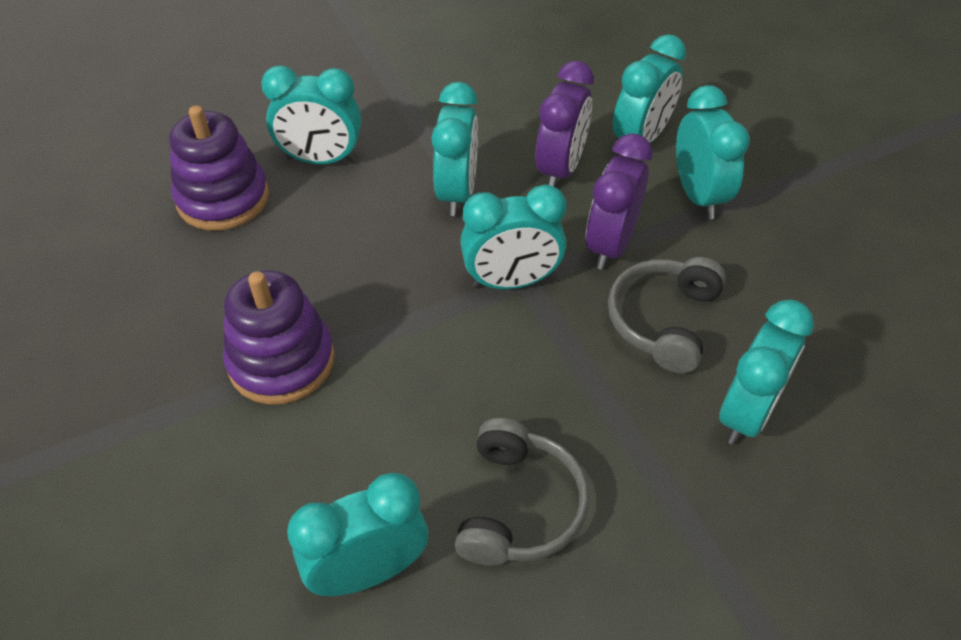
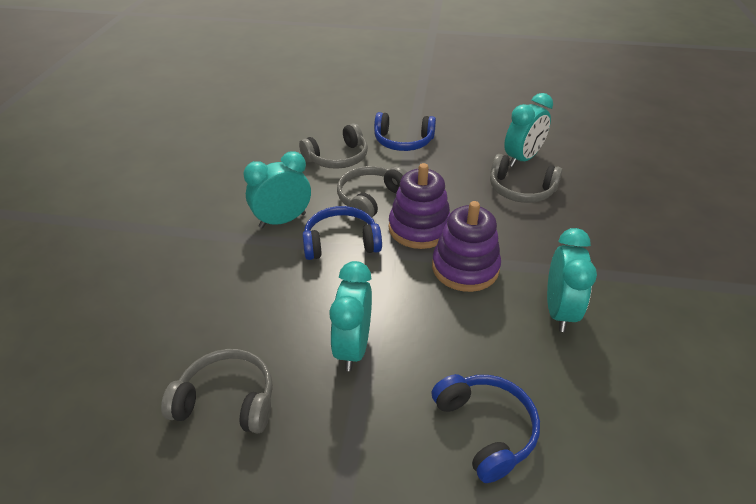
blue headphones: 0 -> 3
grey headphones: 2 -> 4
purple clock: 2 -> 0
turquoise clock: 7 -> 4

